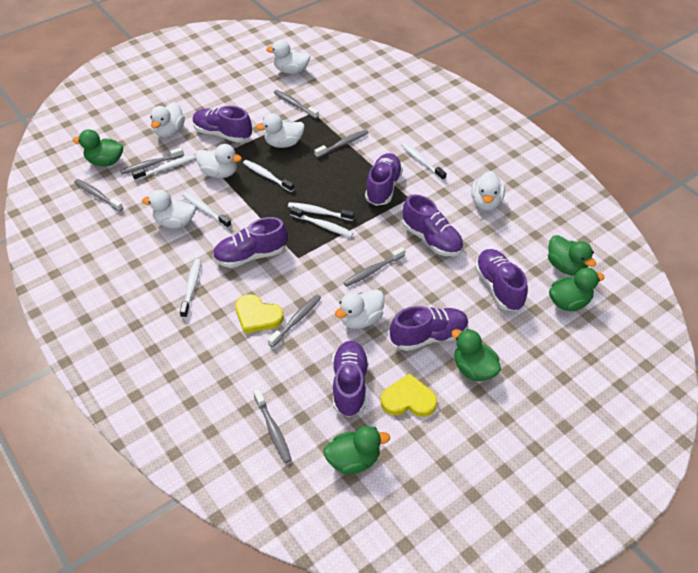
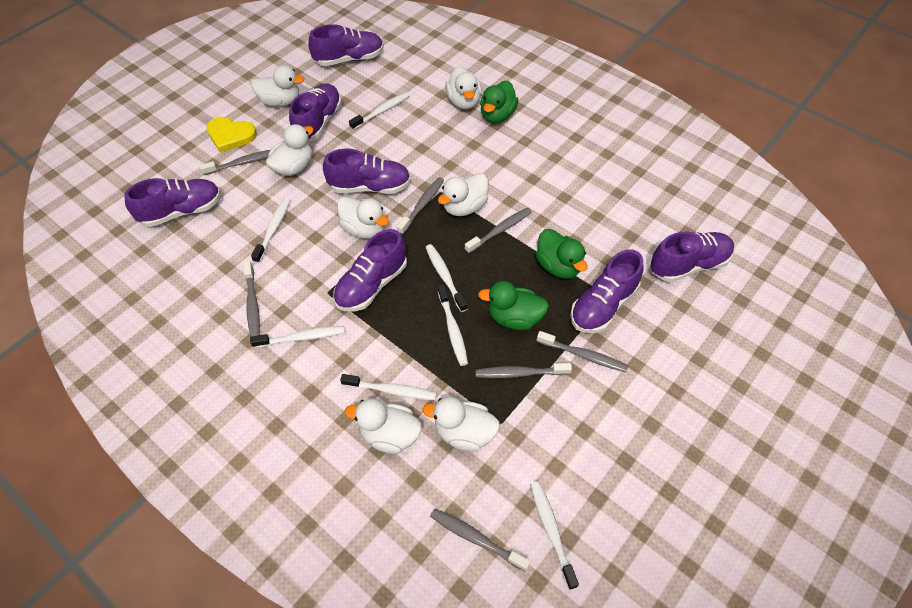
green duck: 5 -> 3
yellow heart: 2 -> 1

